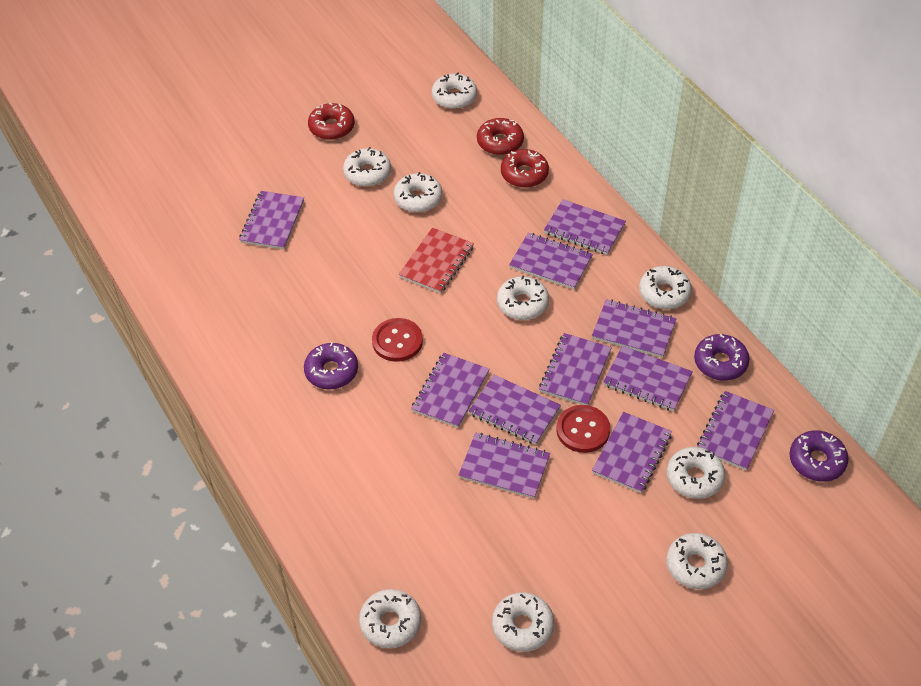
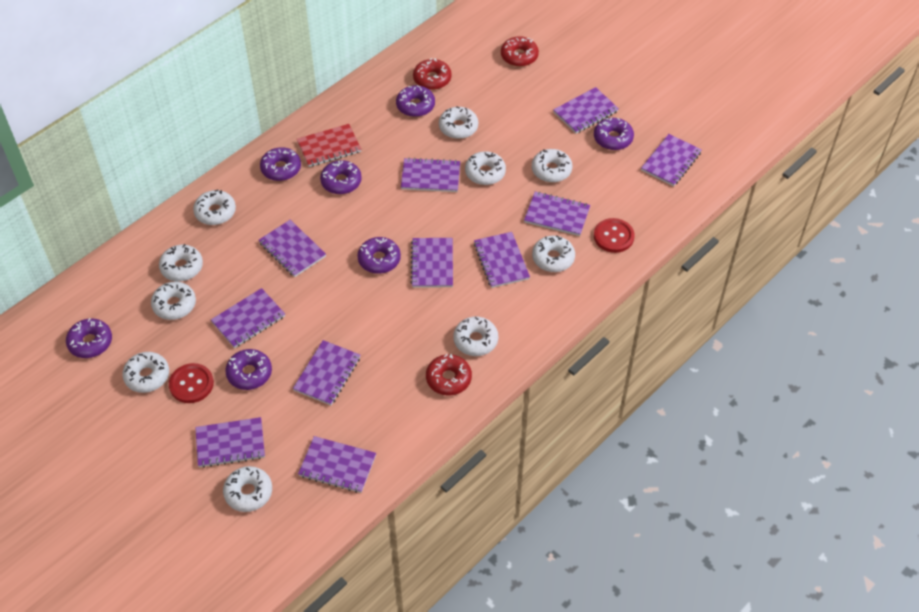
purple donut: 3 -> 7
white donut: 9 -> 10

